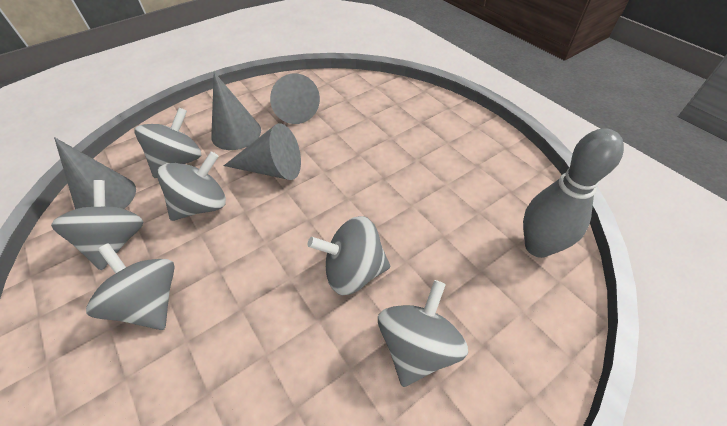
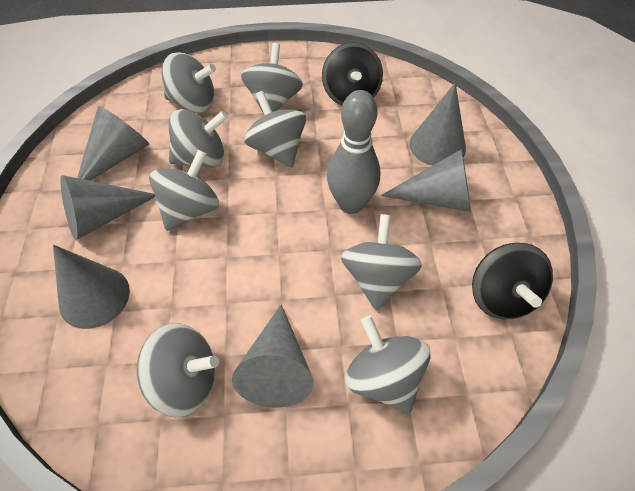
black spinning top: 0 -> 2
grey cone: 4 -> 6
grey spinning top: 6 -> 8

